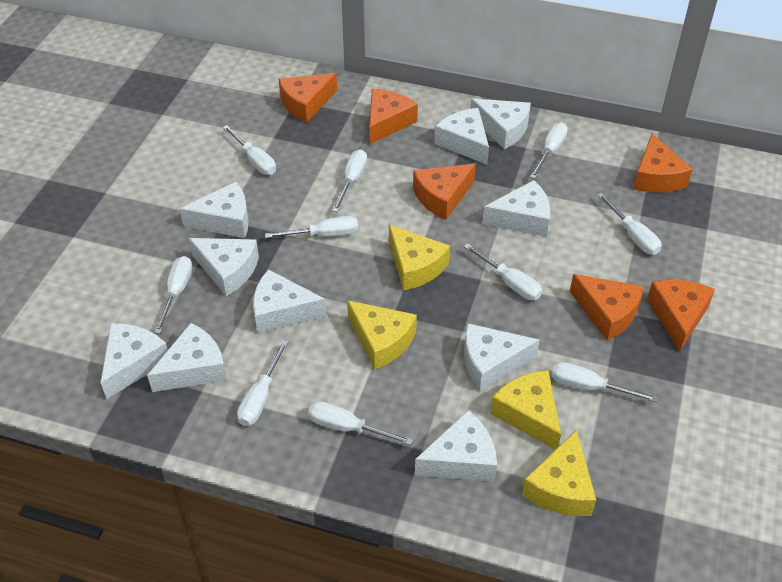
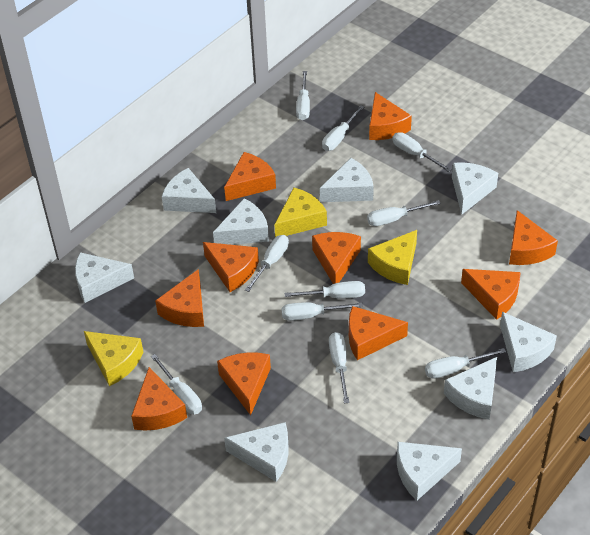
orange cheese: 6 -> 10
white cheese: 10 -> 9
yellow cheese: 4 -> 3

